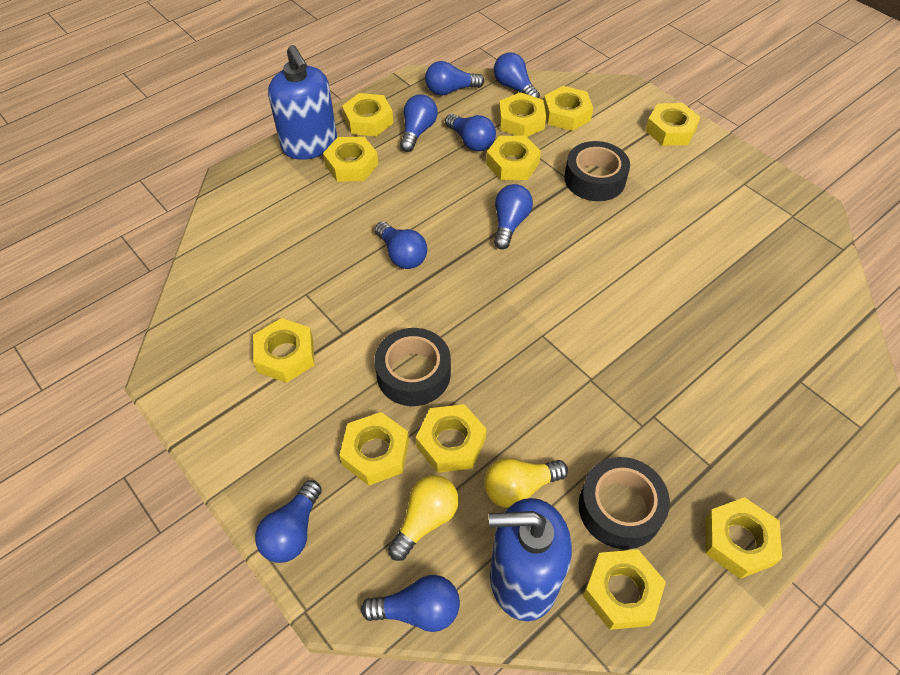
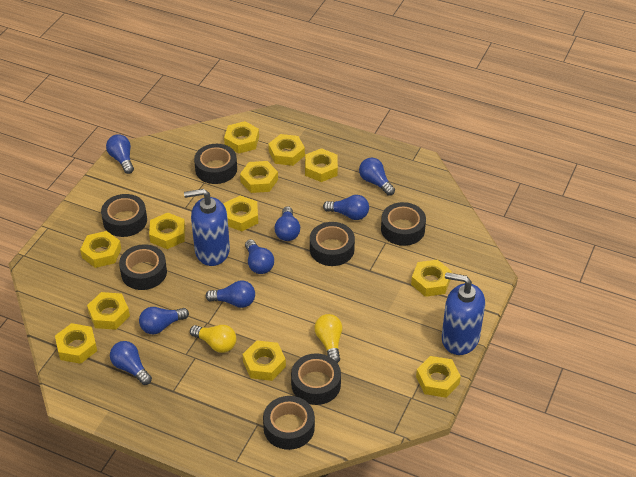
black tape: 3 -> 7
yellow nut: 11 -> 12

